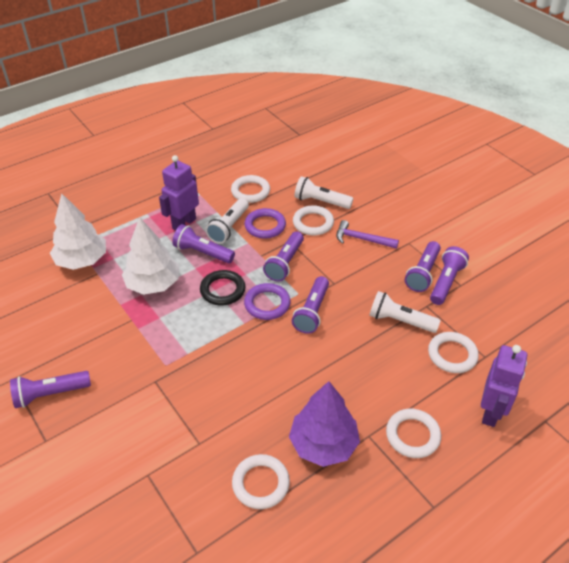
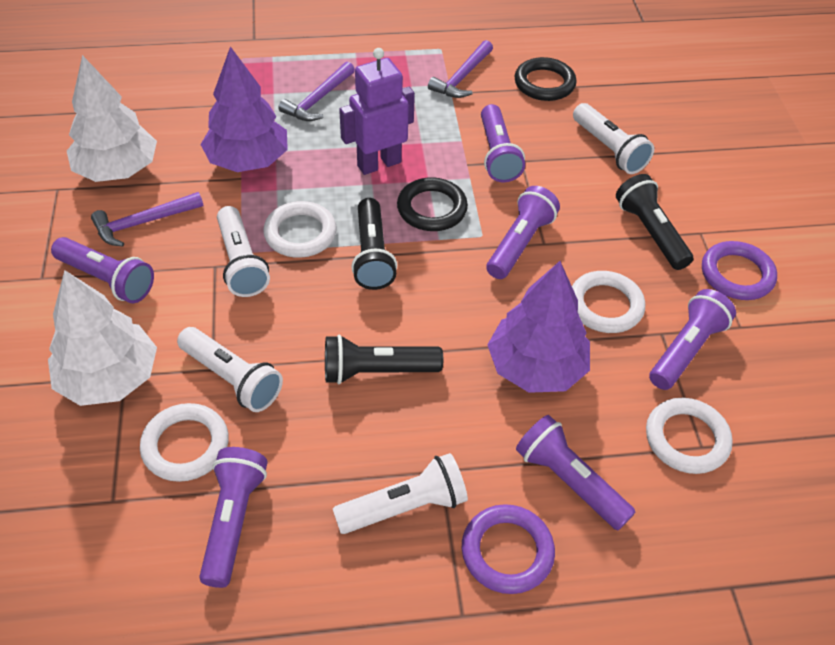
black flashlight: 0 -> 3
black ring: 1 -> 2
purple hammer: 1 -> 3
purple robot: 2 -> 1
purple tree: 1 -> 2
white flashlight: 3 -> 4
white ring: 5 -> 4

